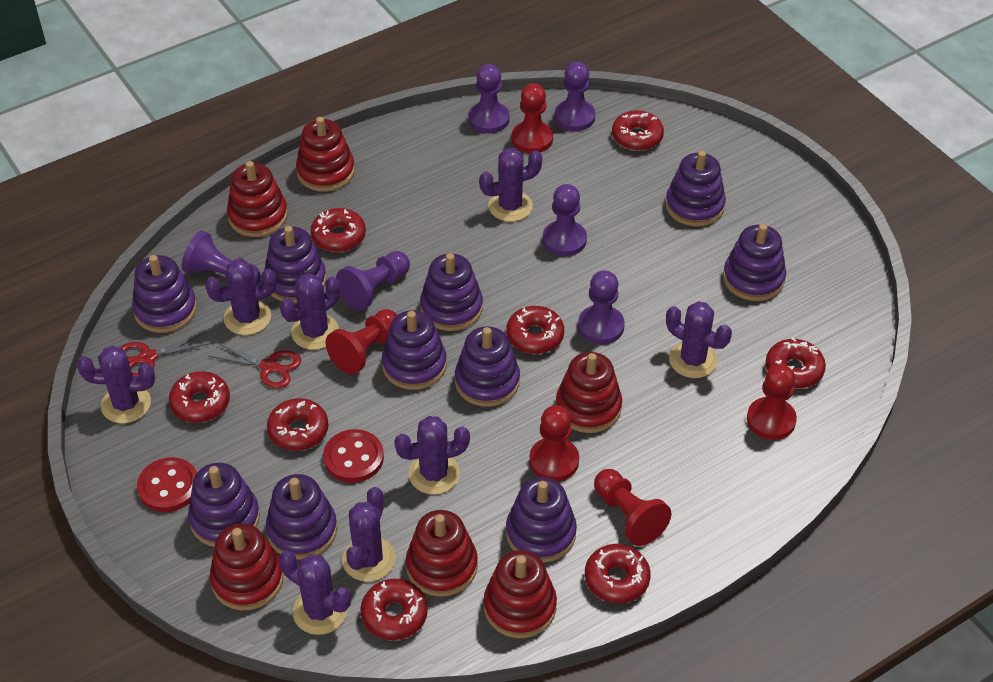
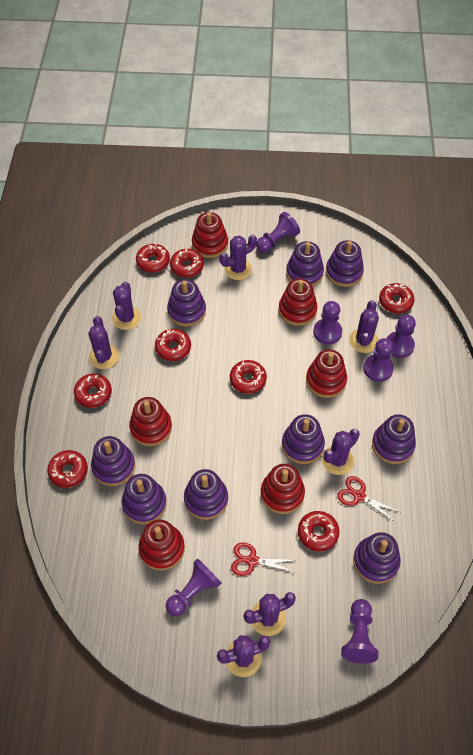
purple cactus: 8 -> 7
purple stacking toy: 10 -> 9
red button: 2 -> 0
red pawn: 5 -> 0

